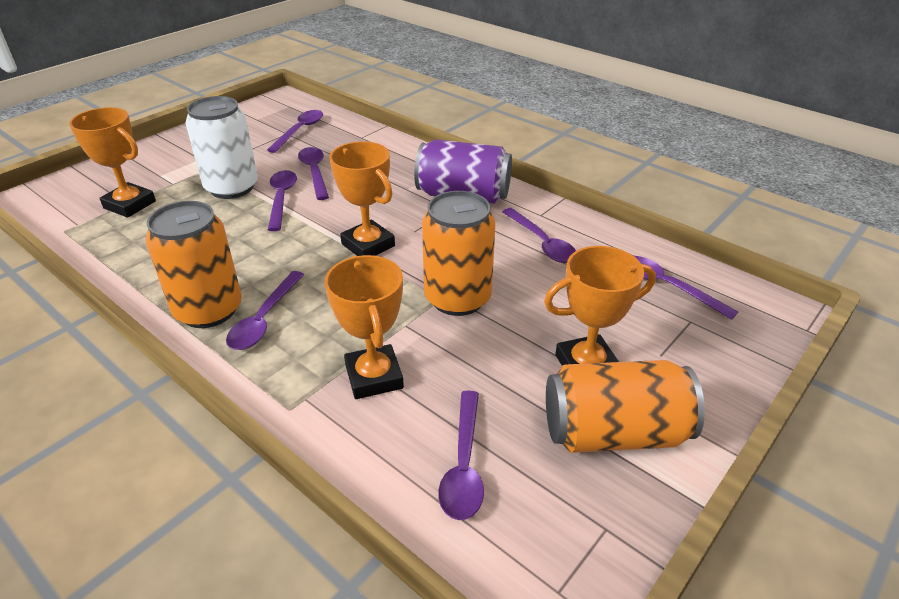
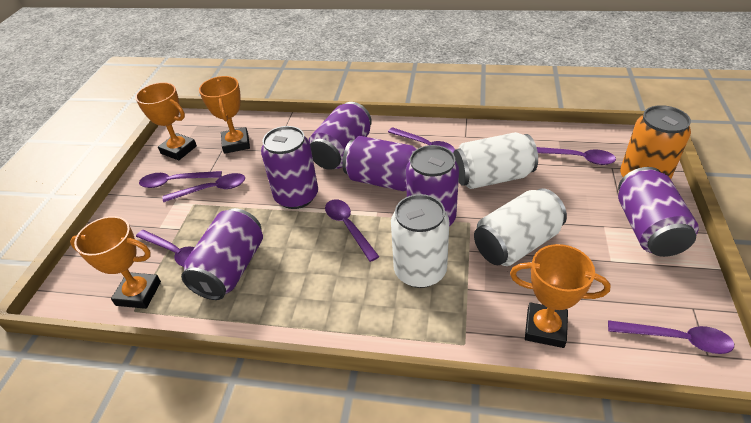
orange can: 3 -> 1
purple can: 1 -> 6
white can: 1 -> 3

